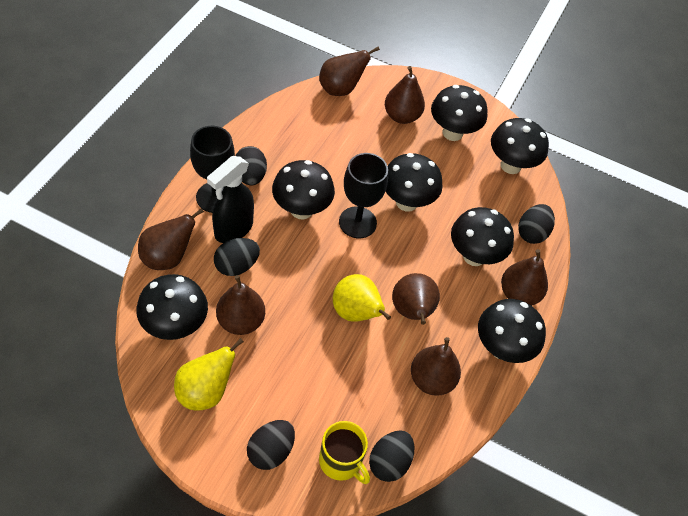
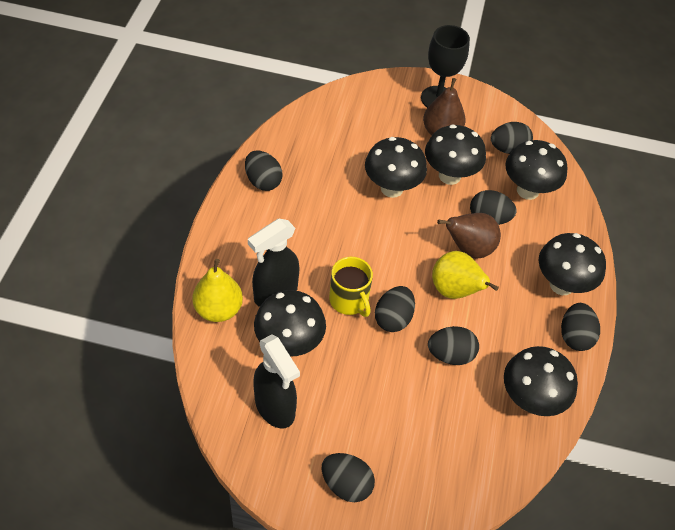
black egg: 5 -> 7
black goblet: 2 -> 1
black mushroom: 7 -> 6
black spray bottle: 1 -> 2
brown pear: 7 -> 2

